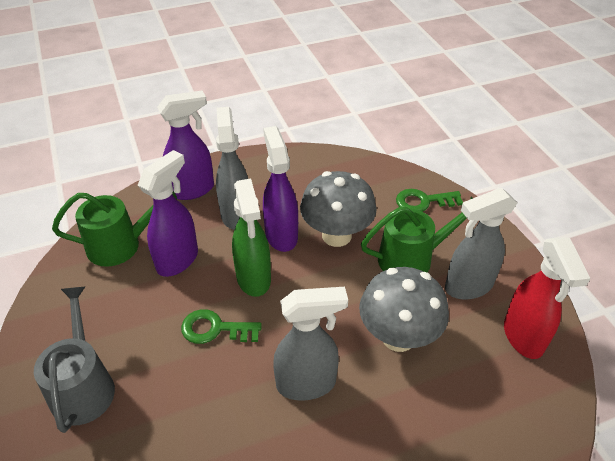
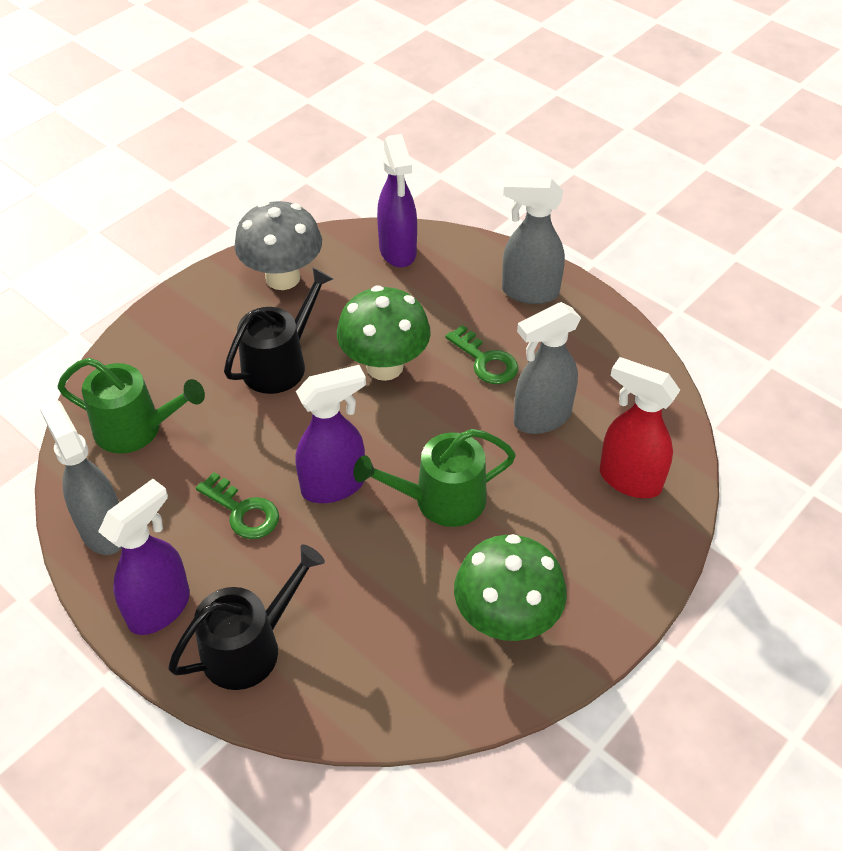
black watering can: 0 -> 2
green mushroom: 0 -> 2
green spray bottle: 1 -> 0
grey mushroom: 2 -> 1
grey watering can: 1 -> 0

